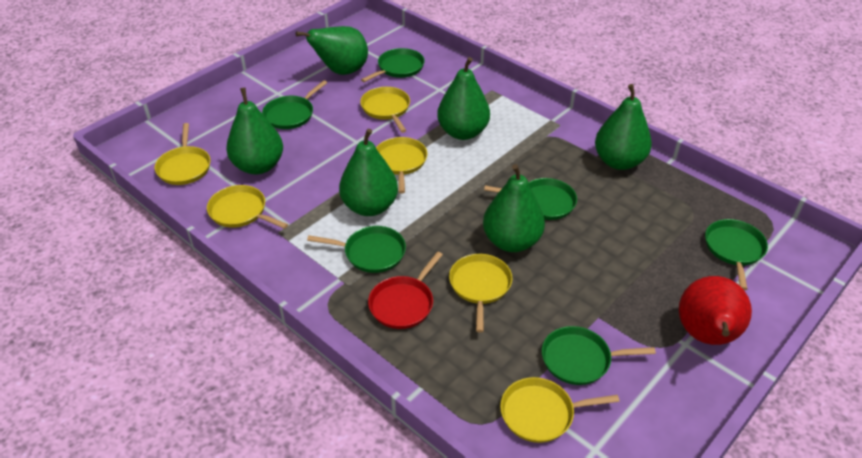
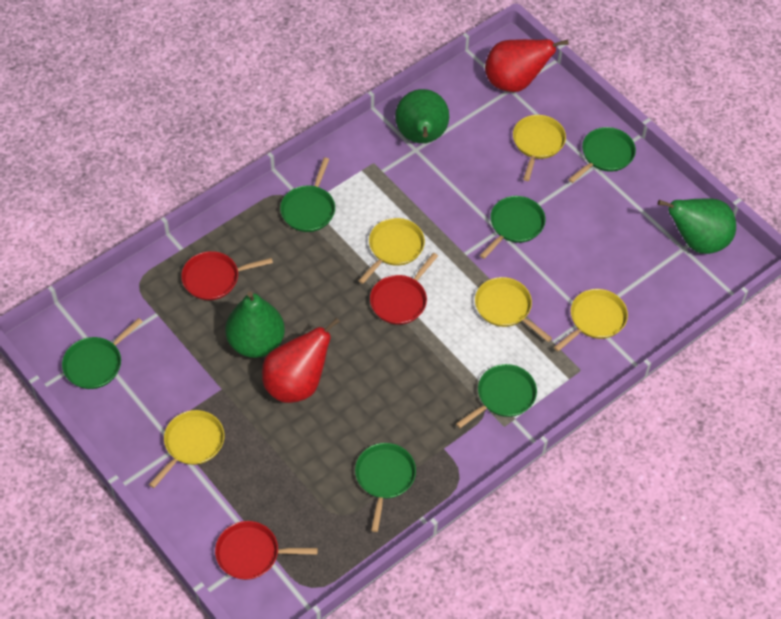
green pear: 6 -> 3
red pan: 1 -> 3
red pear: 1 -> 2
yellow pan: 6 -> 5

